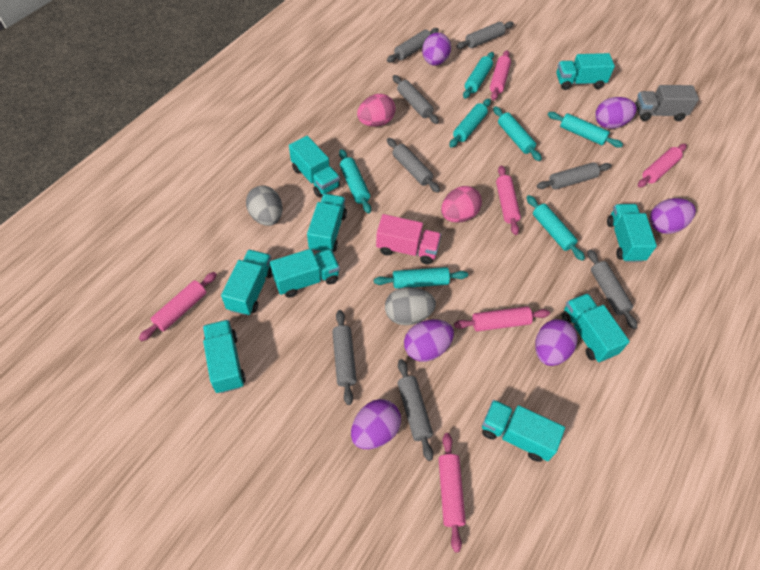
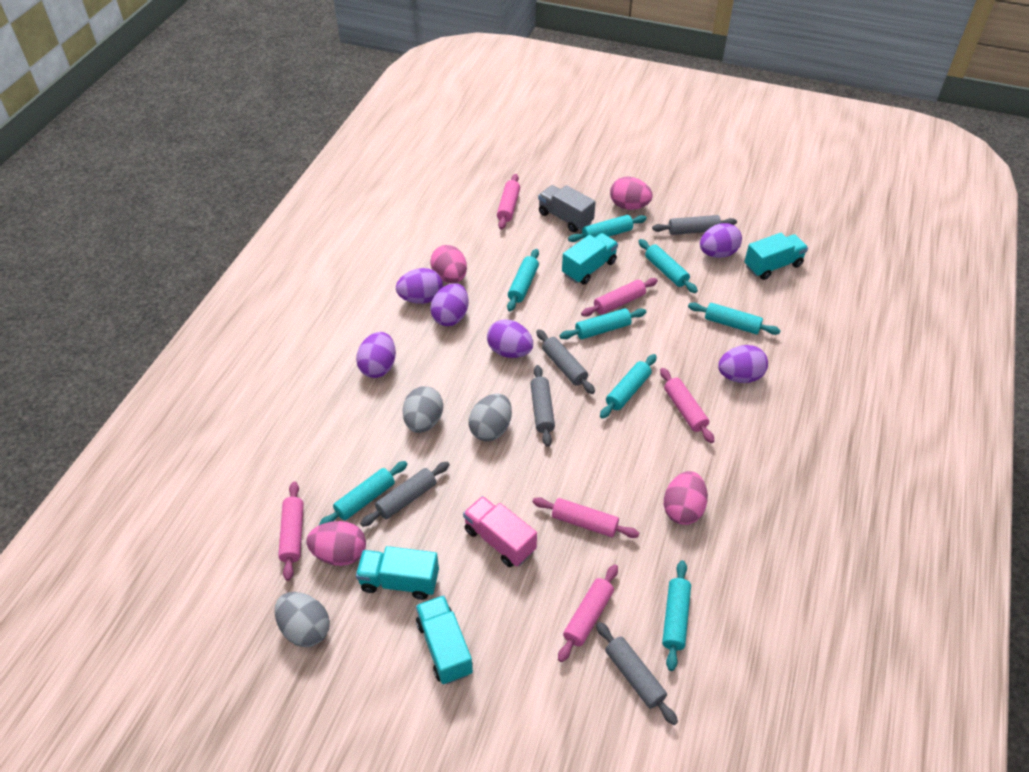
grey egg: 2 -> 3
grey rolling pin: 8 -> 5
pink egg: 2 -> 4
turquoise rolling pin: 7 -> 8
turquoise truck: 9 -> 4

